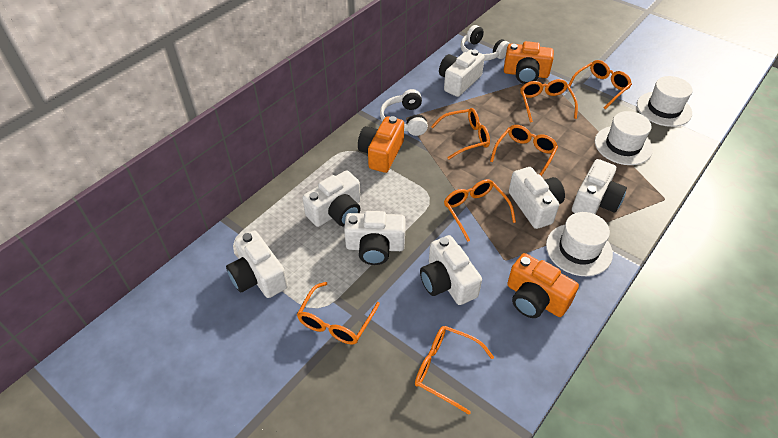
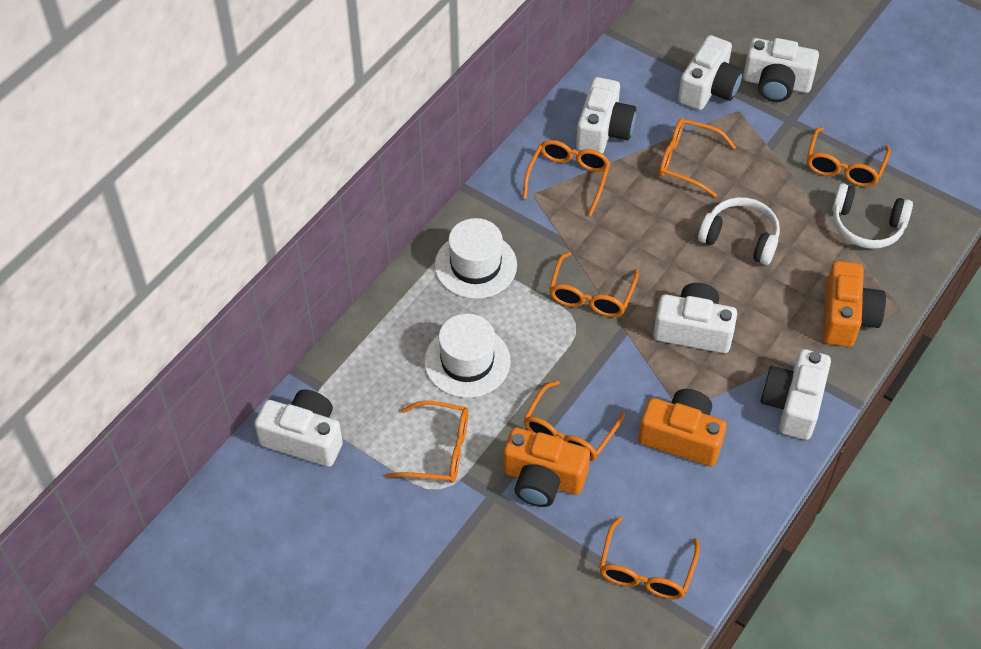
white camera: 7 -> 6
white hat: 3 -> 2

